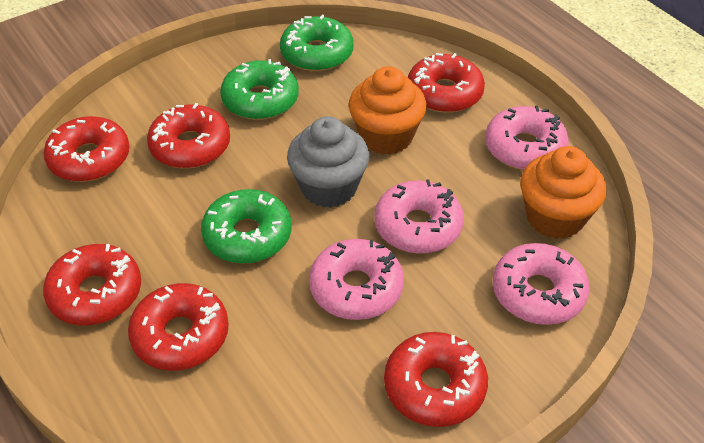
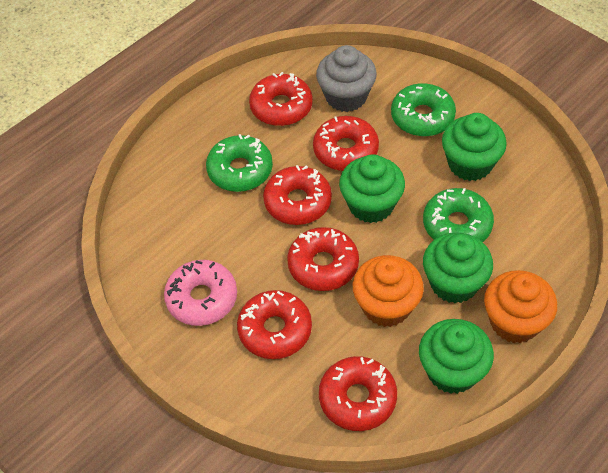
green cupcake: 0 -> 4
pink donut: 4 -> 1

